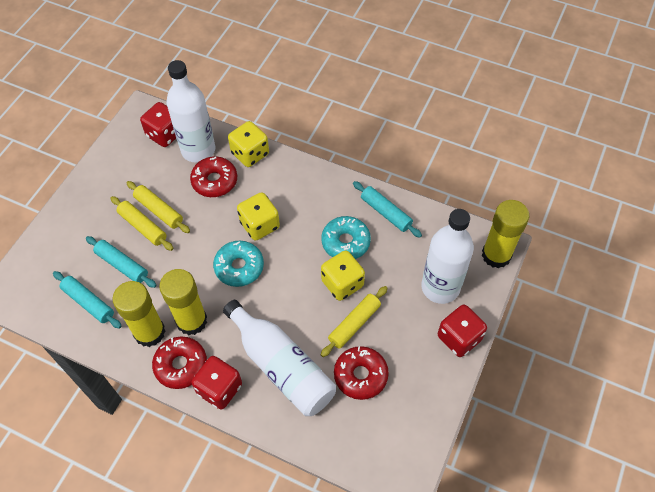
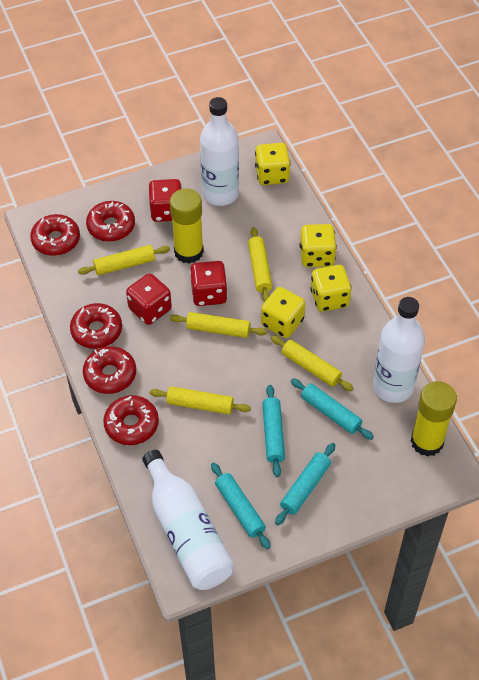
red donut: 3 -> 5
turquoise donut: 2 -> 0
turquoise rolling pin: 3 -> 4
yellow dice: 3 -> 4
yellow glue stick: 3 -> 2
yellow rolling pin: 3 -> 5

